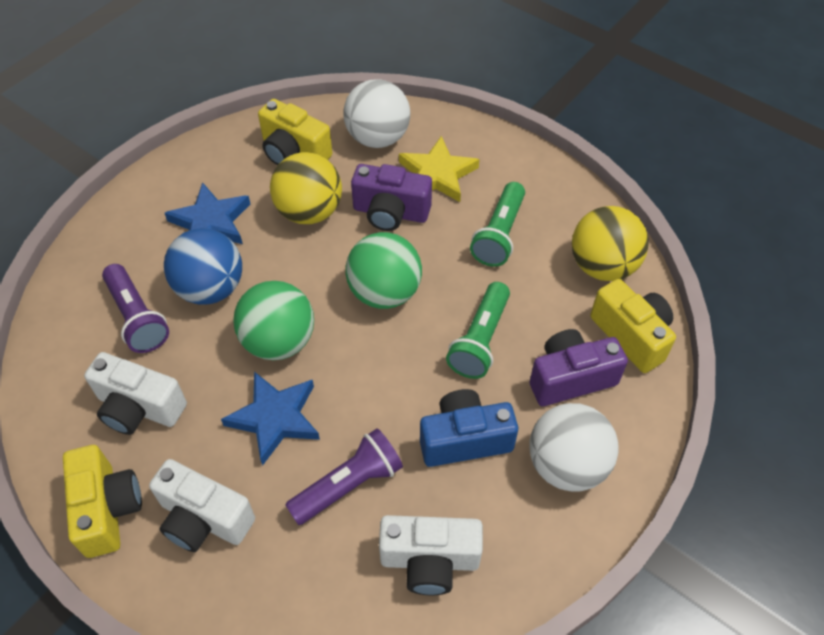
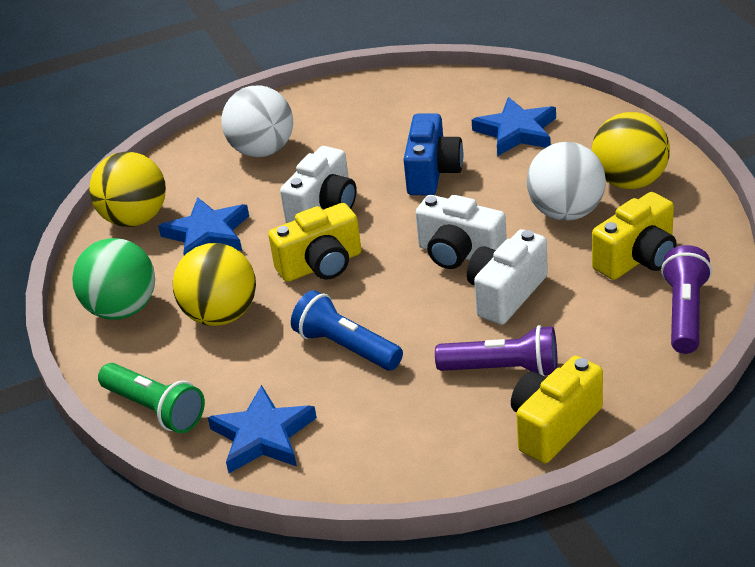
blue ball: 1 -> 0
blue flashlight: 0 -> 1
blue star: 2 -> 3
green ball: 2 -> 1
green flashlight: 2 -> 1
purple camera: 2 -> 0
yellow ball: 2 -> 3
yellow star: 1 -> 0

